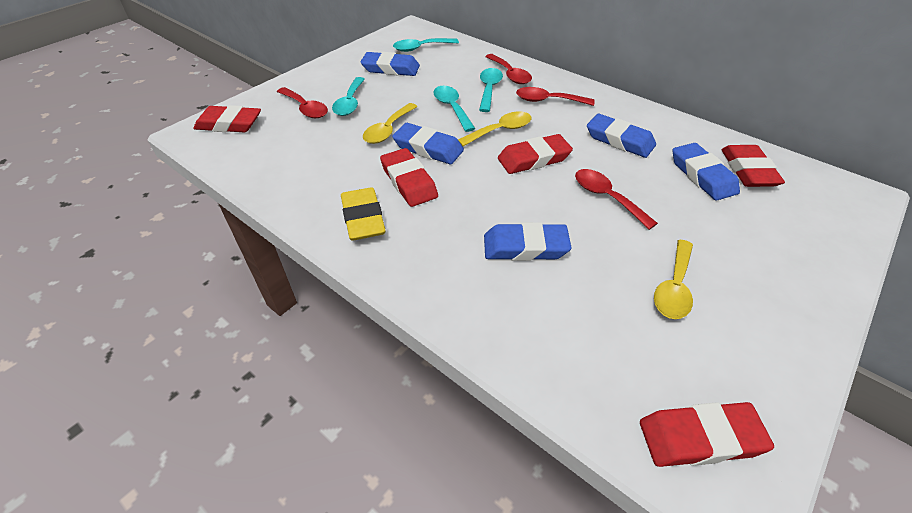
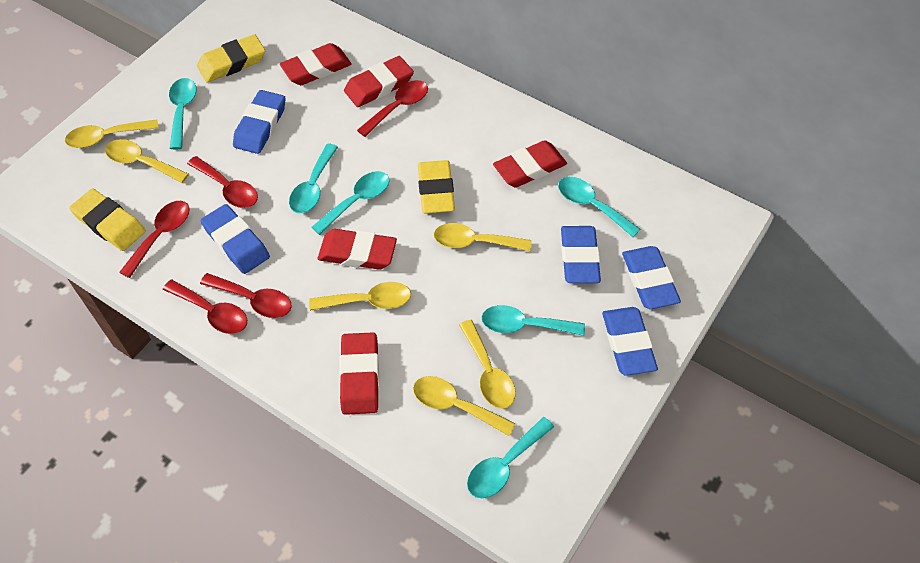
red spoon: 4 -> 5
turquoise spoon: 4 -> 6
yellow eraser: 1 -> 3
yellow spoon: 3 -> 6

